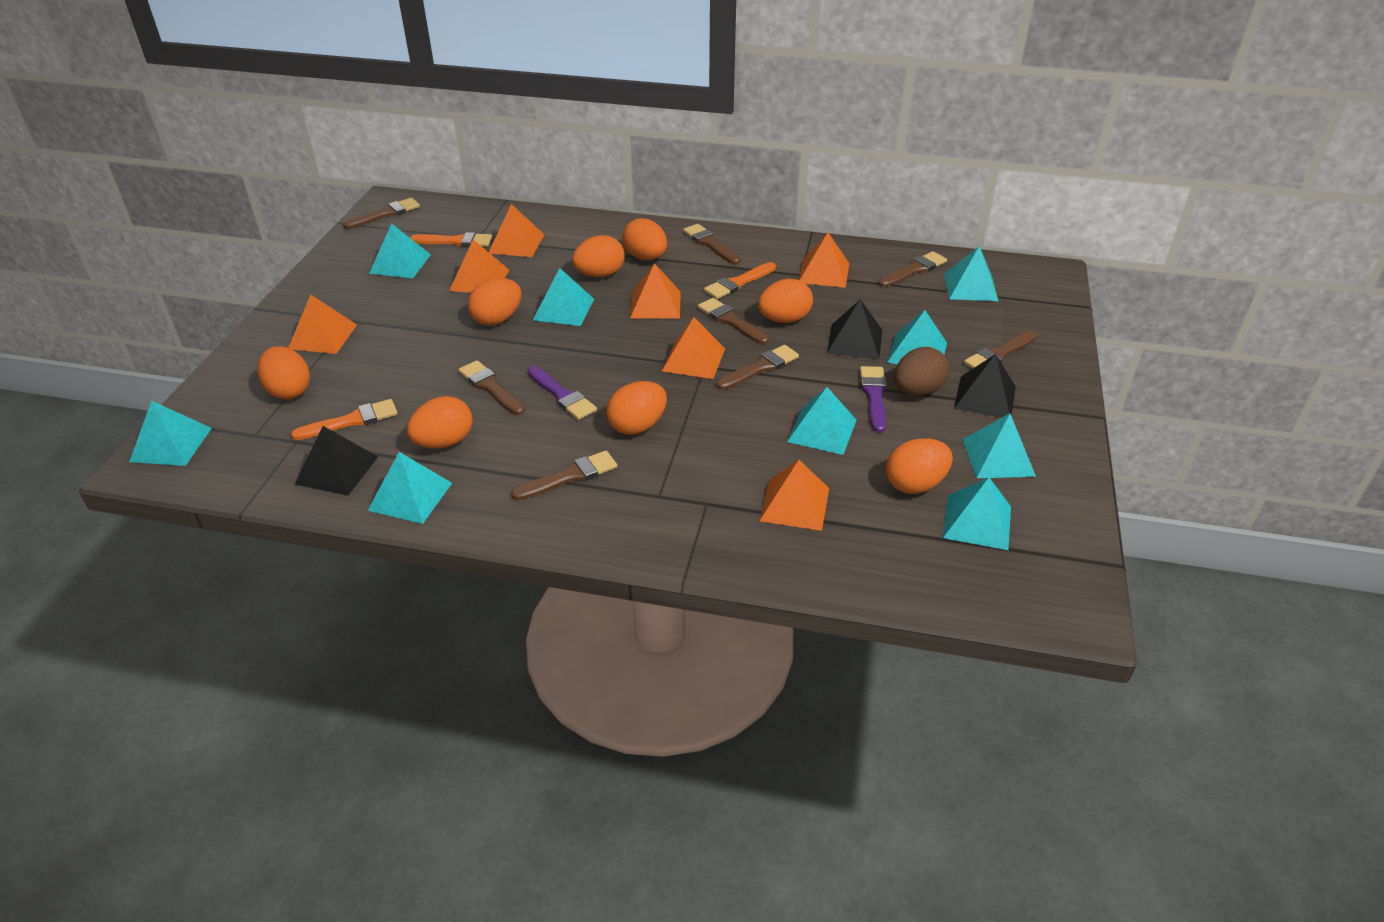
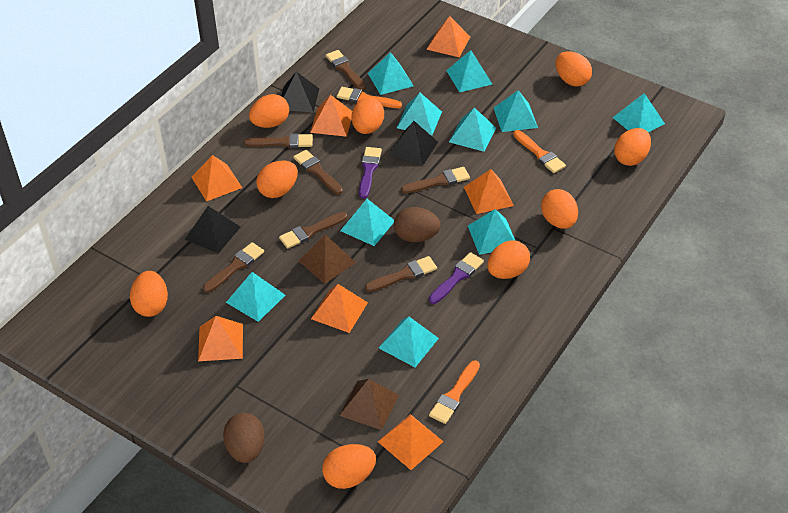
brown brush: 8 -> 7
brown egg: 1 -> 2
brown pyramid: 0 -> 2
orange egg: 8 -> 9
turquoise pyramid: 9 -> 10

